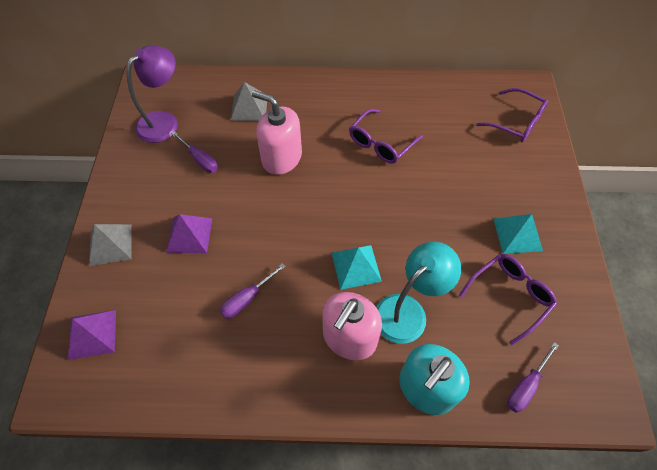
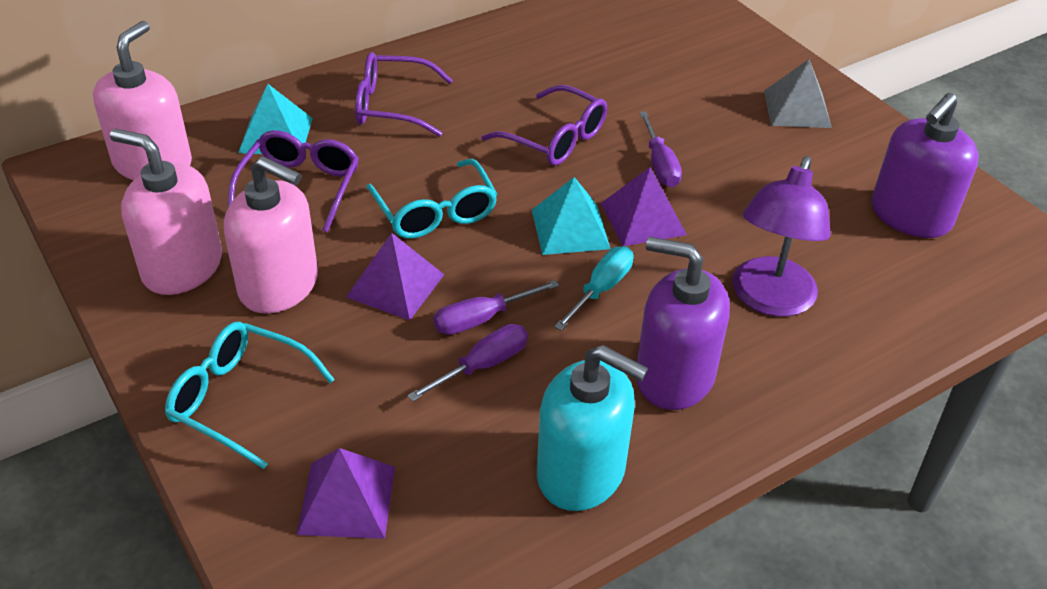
grey pyramid: 2 -> 1
pink soap dispenser: 2 -> 3
purple pyramid: 2 -> 3
purple soap dispenser: 0 -> 2
turquoise glasses: 0 -> 2
turquoise lamp: 1 -> 0
turquoise screwdriver: 0 -> 1

